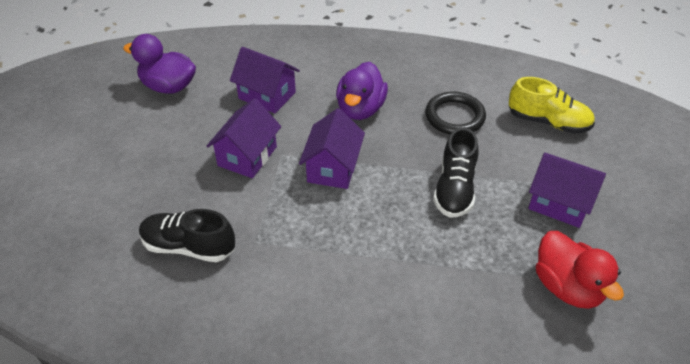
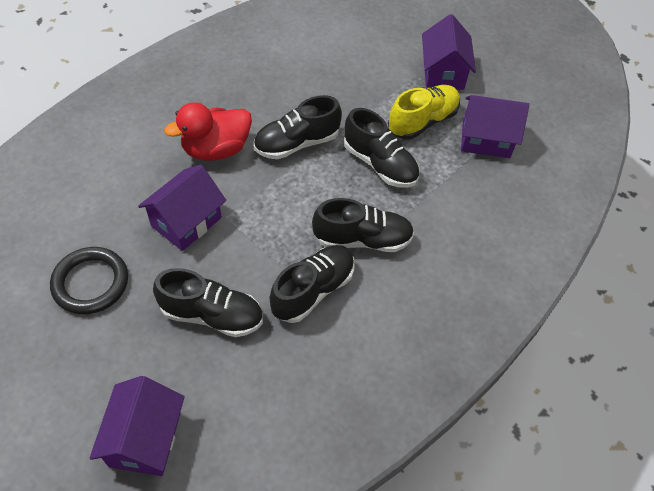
black shoe: 2 -> 5
purple duck: 2 -> 0

